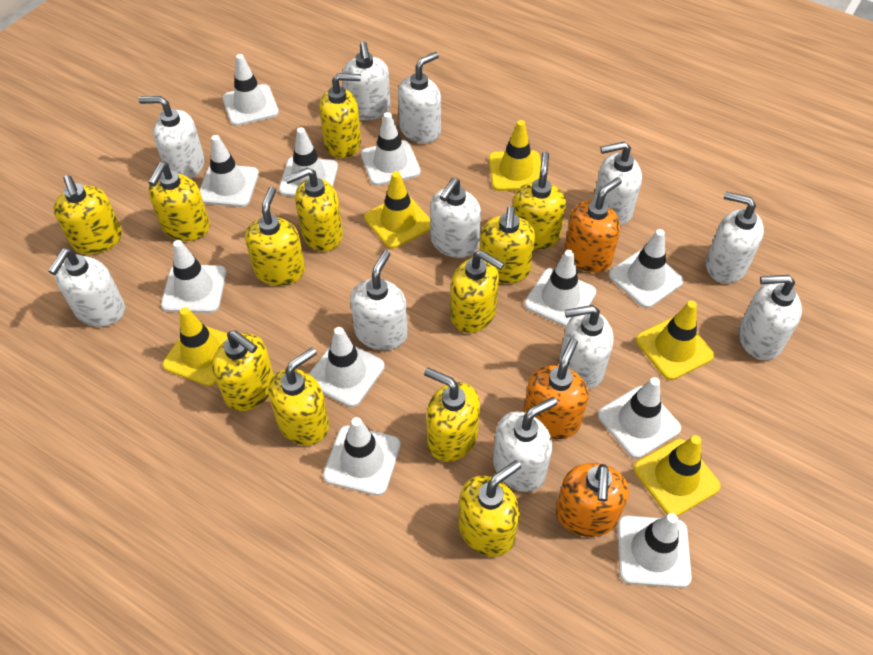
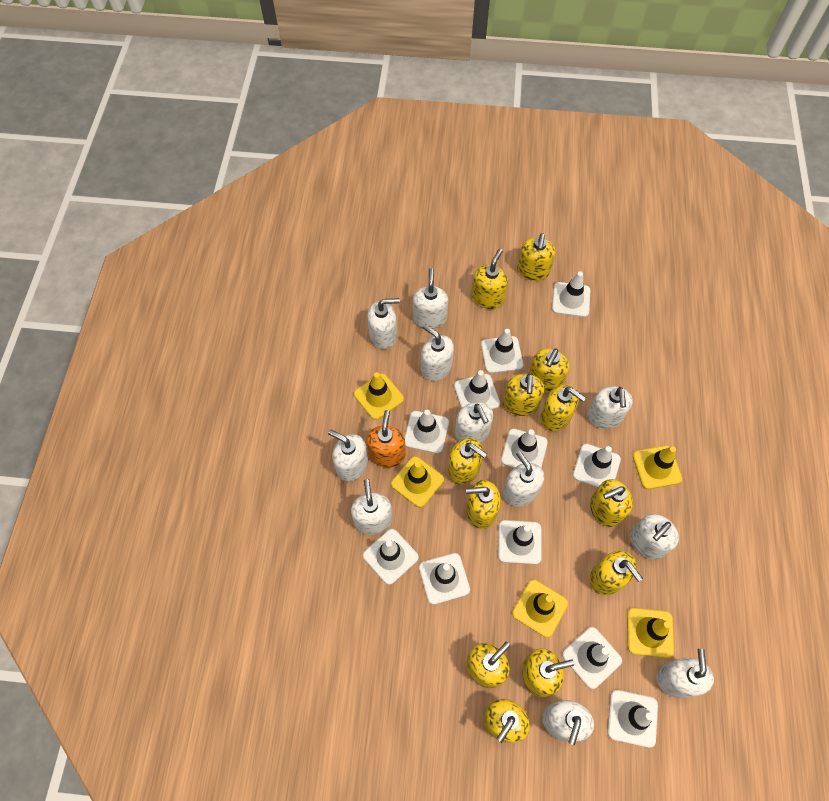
orange soap dispenser: 3 -> 1

